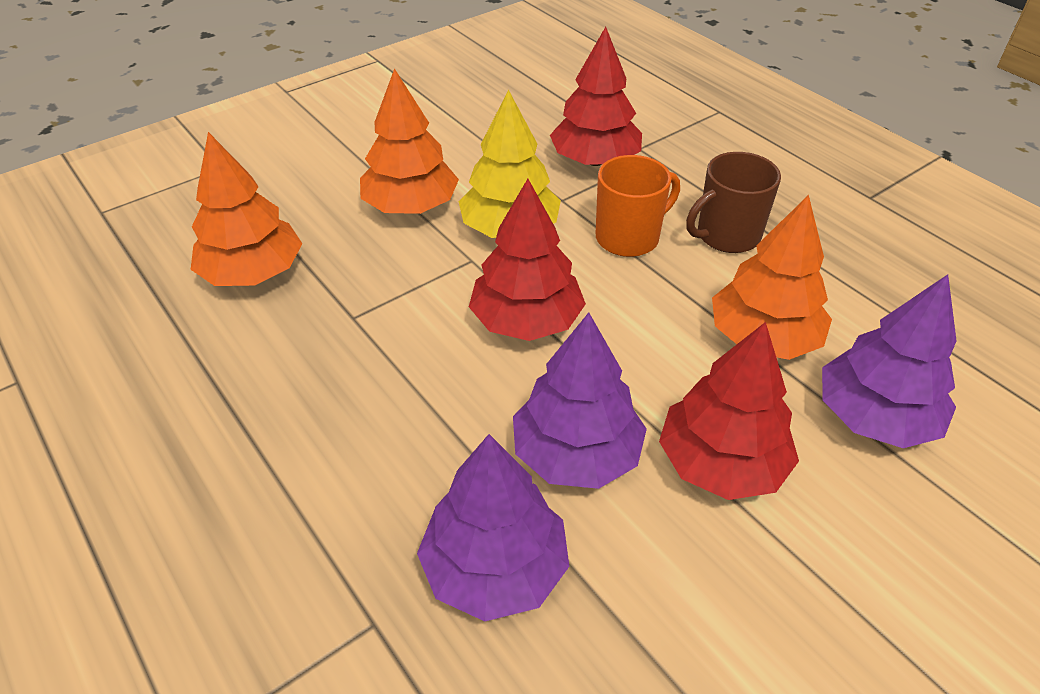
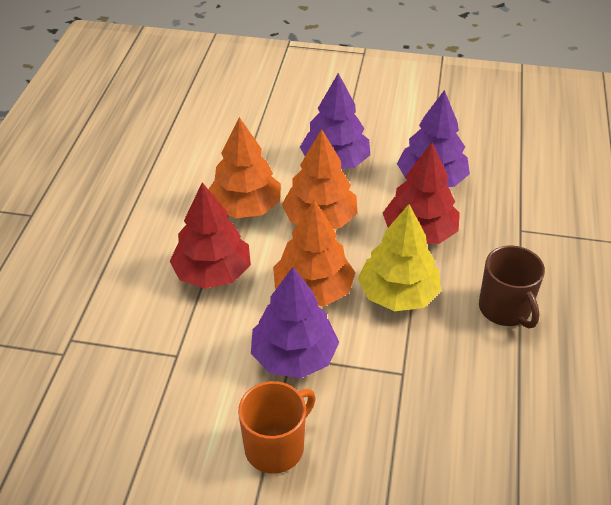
red tree: 3 -> 2

